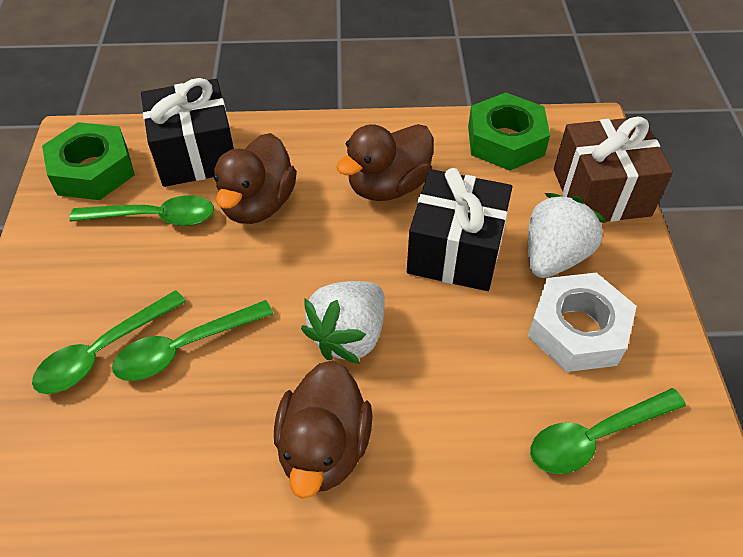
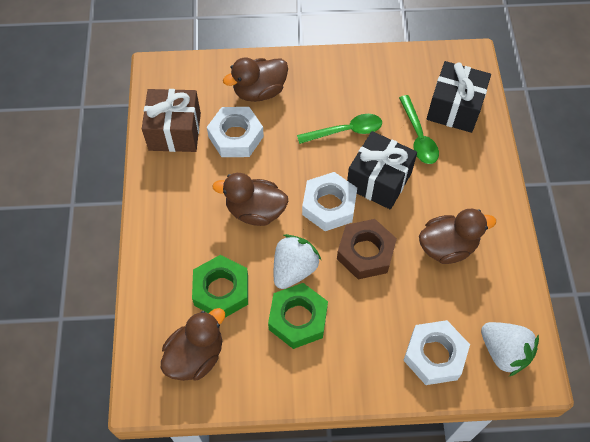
brown duck: 3 -> 4
brown nut: 0 -> 1
green spoon: 4 -> 2
white nut: 1 -> 3

